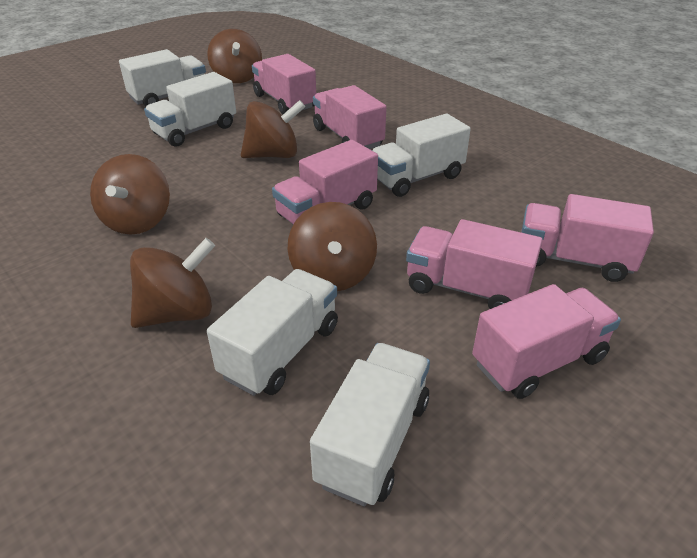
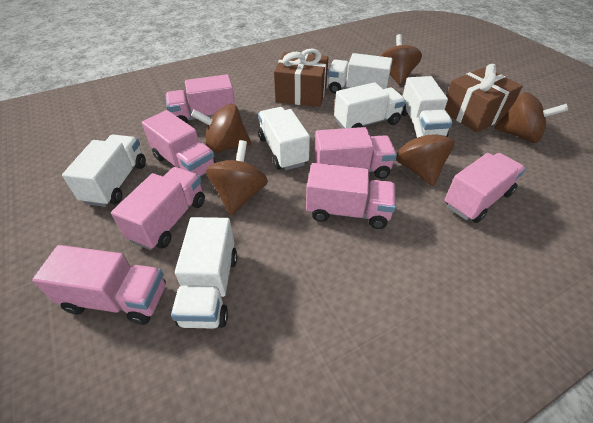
brown gift: 0 -> 2
pink truck: 6 -> 7
white truck: 5 -> 6

